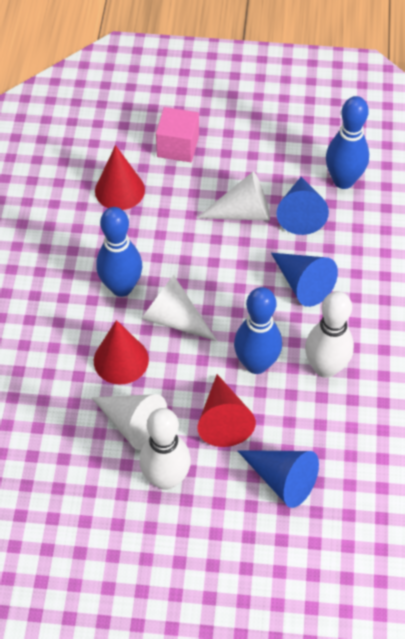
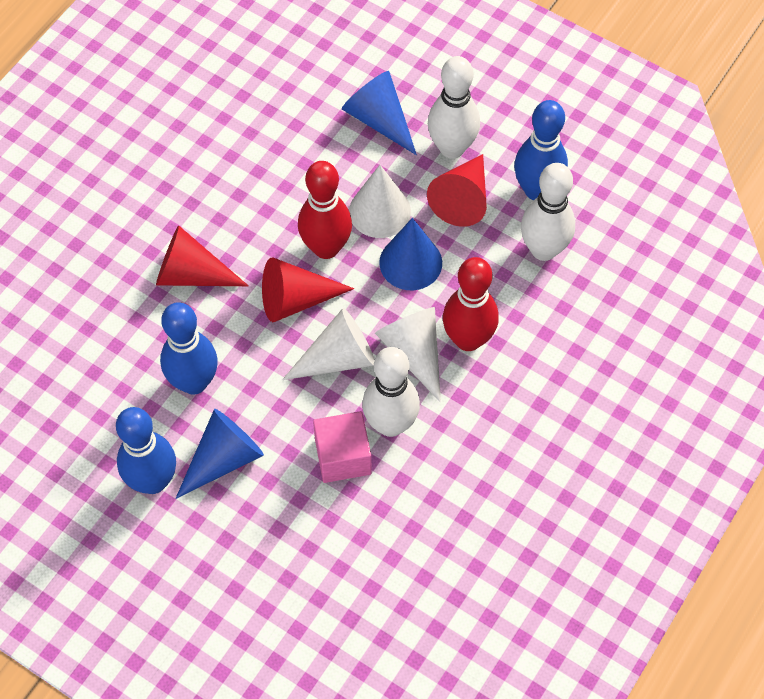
red bowling pin: 0 -> 2
white bowling pin: 2 -> 3

